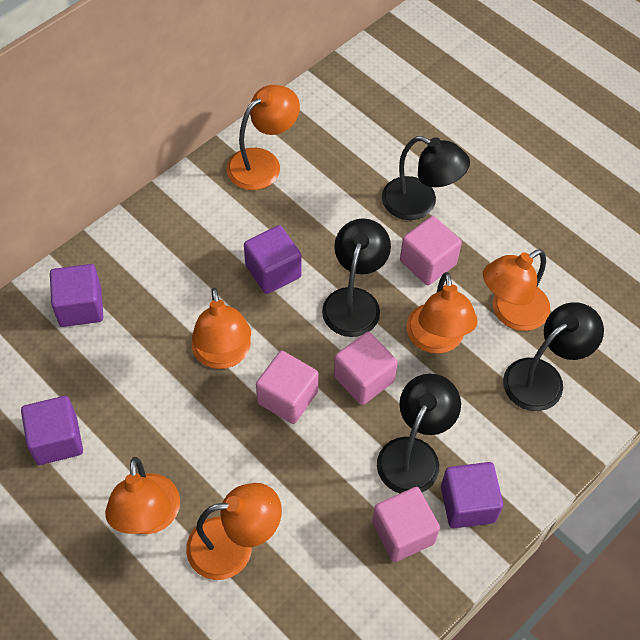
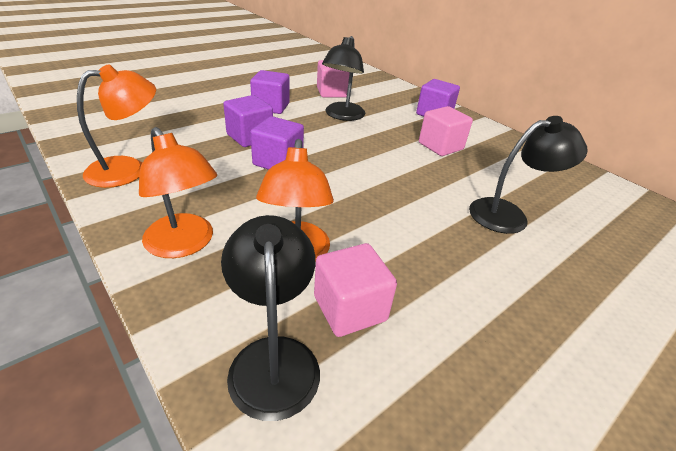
black lamp: 4 -> 3
orange lamp: 6 -> 3
pink cube: 4 -> 3

